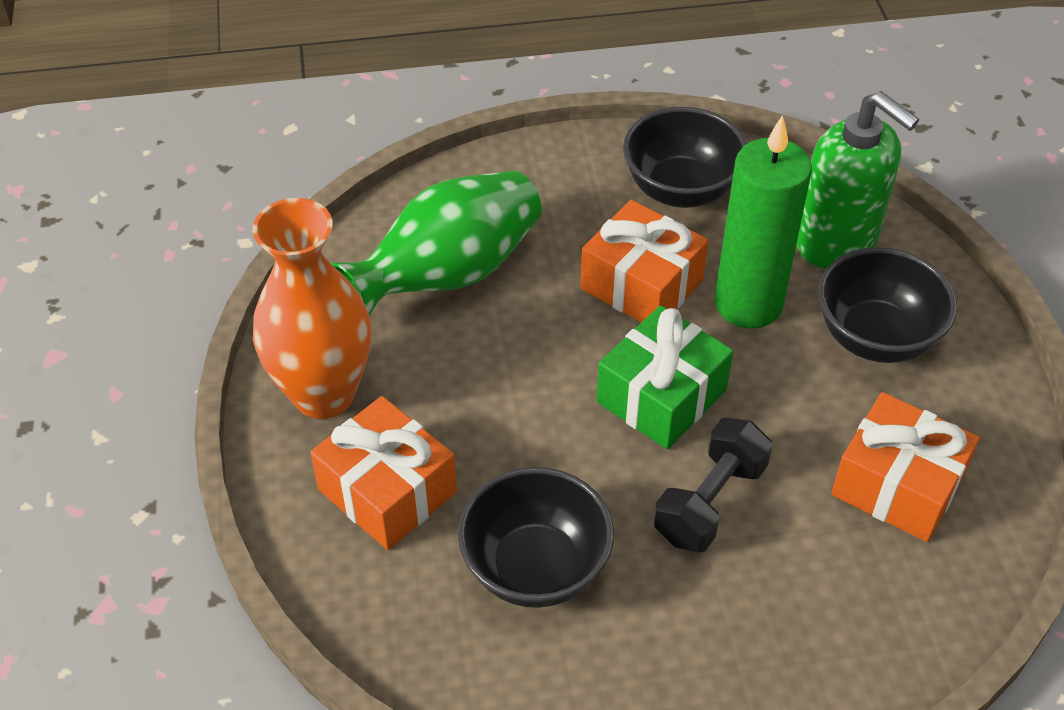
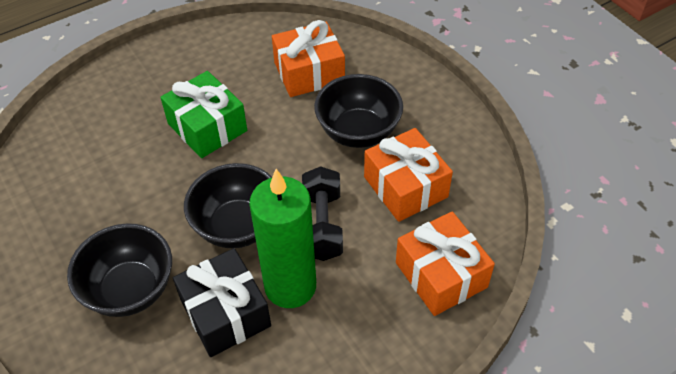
black gift: 0 -> 1
green soap dispenser: 1 -> 0
green vase: 1 -> 0
orange vase: 1 -> 0

